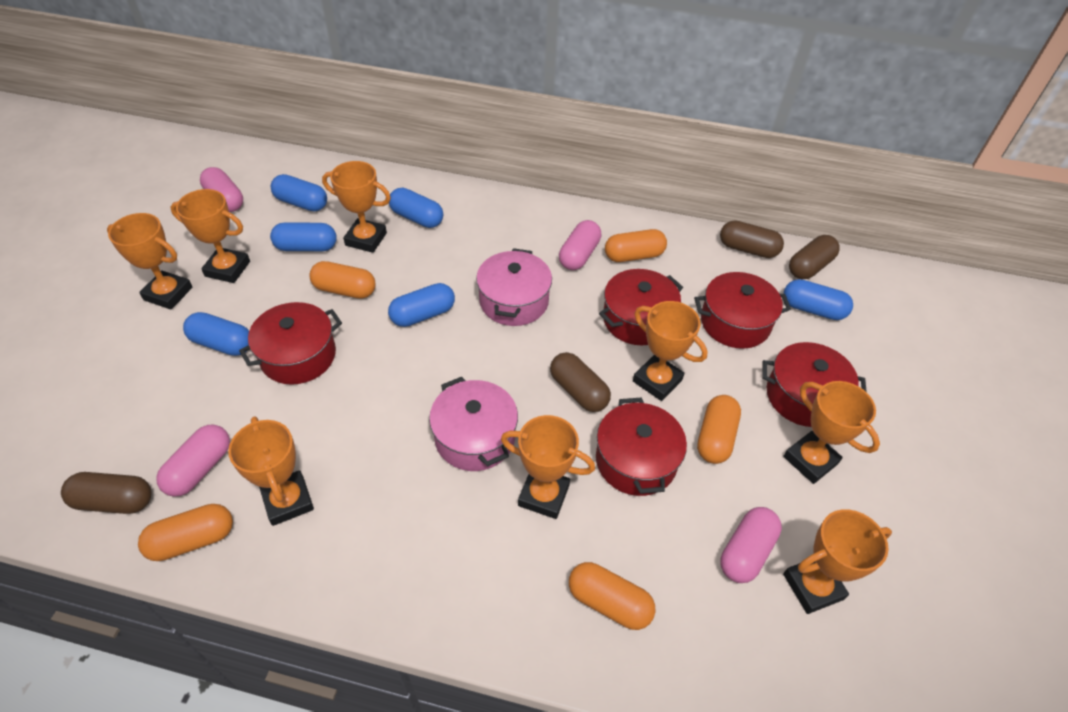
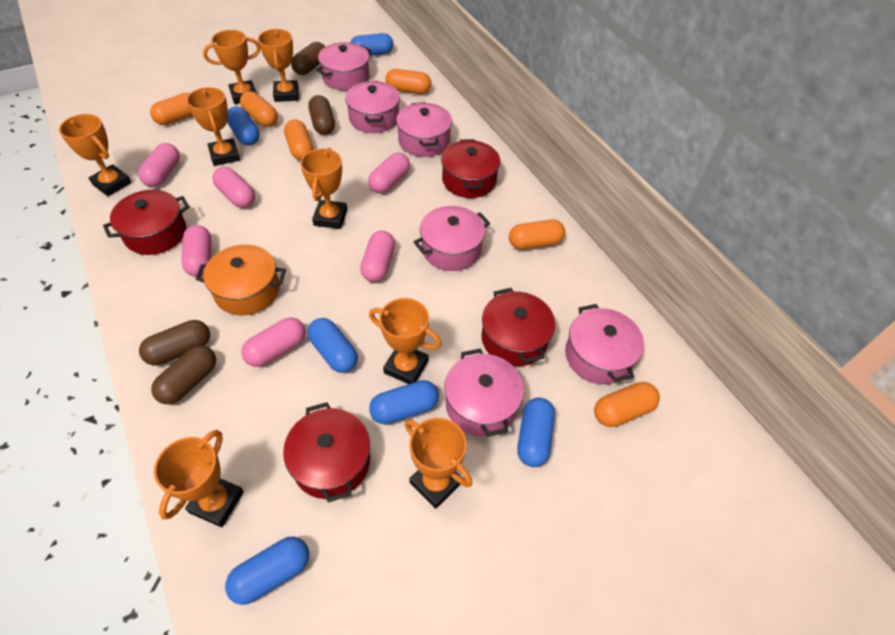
orange capsule: 5 -> 6
orange pot: 0 -> 1
pink capsule: 4 -> 6
pink pot: 2 -> 6
red pot: 5 -> 4

